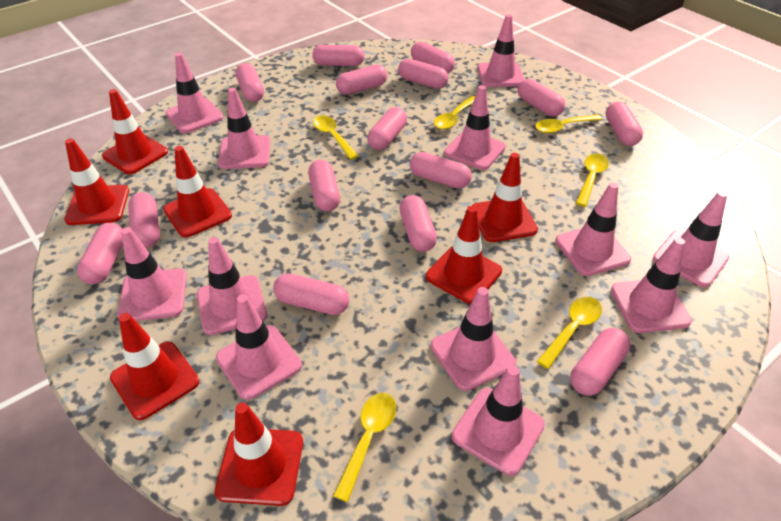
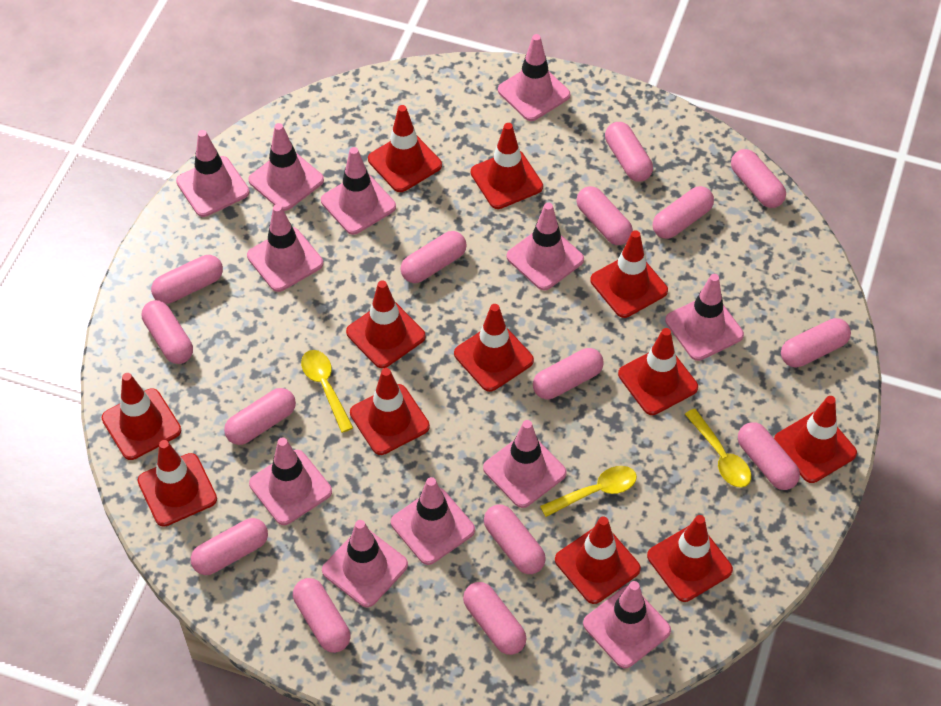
red traffic cone: 7 -> 12
yellow spoon: 6 -> 3

